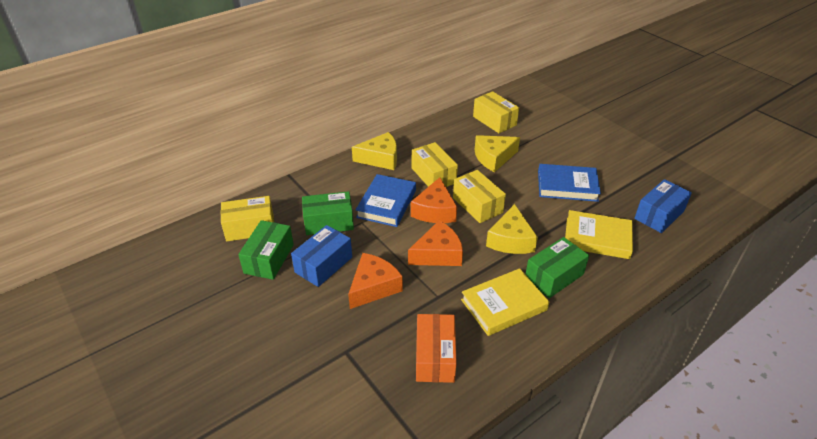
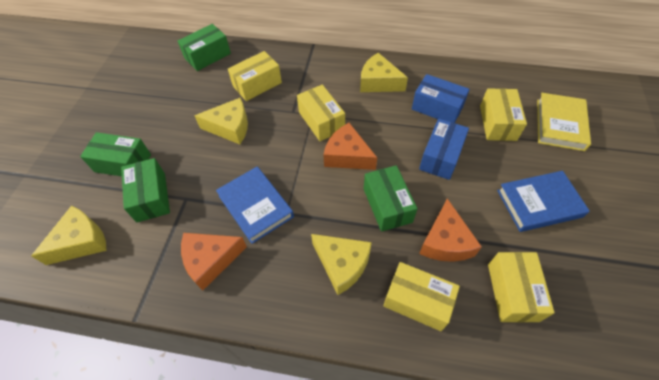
green box: 3 -> 4
orange box: 1 -> 0
yellow book: 2 -> 1
yellow box: 4 -> 5
yellow cheese: 3 -> 4

